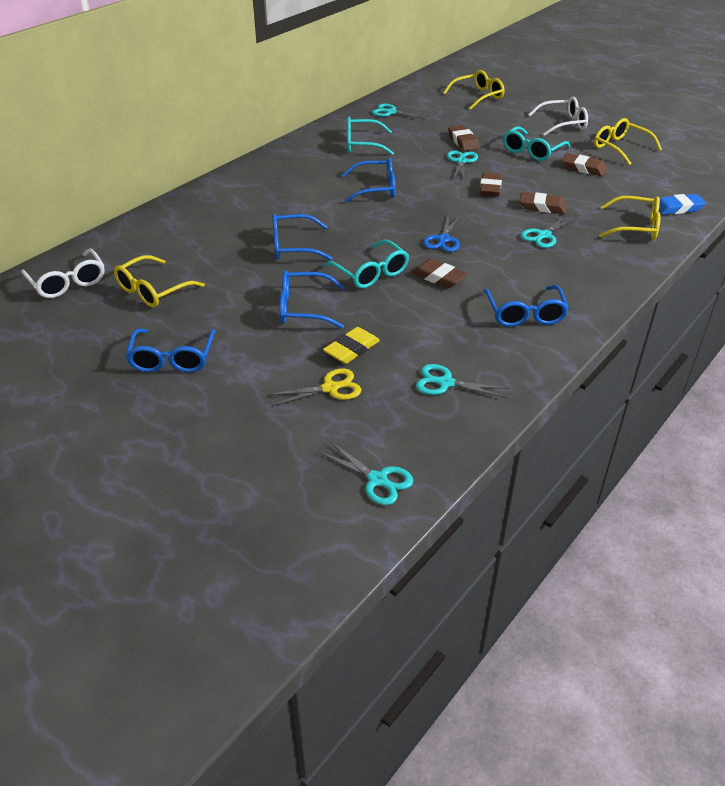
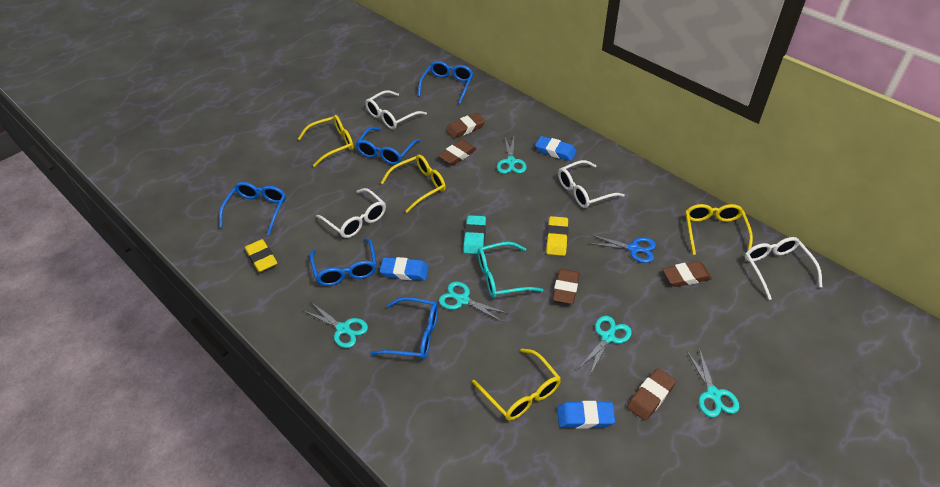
blue eraser: 1 -> 3
turquoise eraser: 0 -> 1
turquoise glasses: 3 -> 1
white glasses: 2 -> 4
yellow eraser: 1 -> 2
yellow scissors: 1 -> 0

